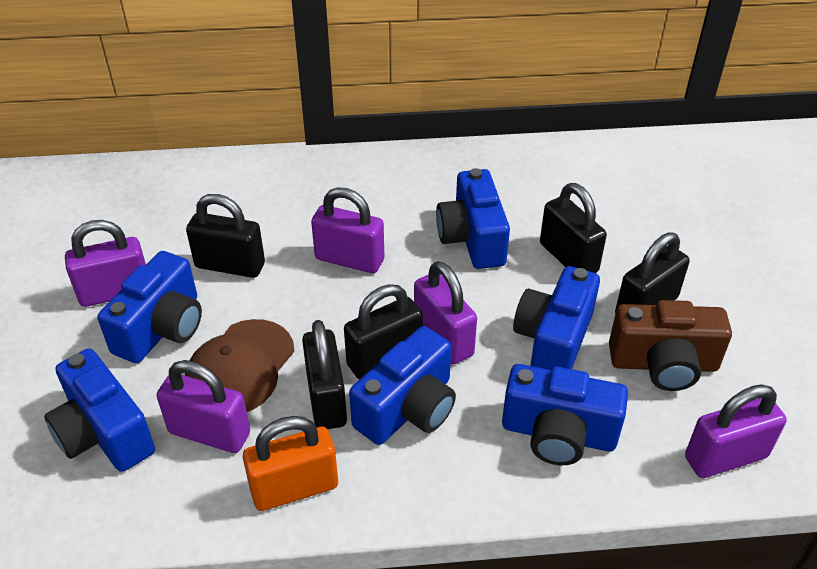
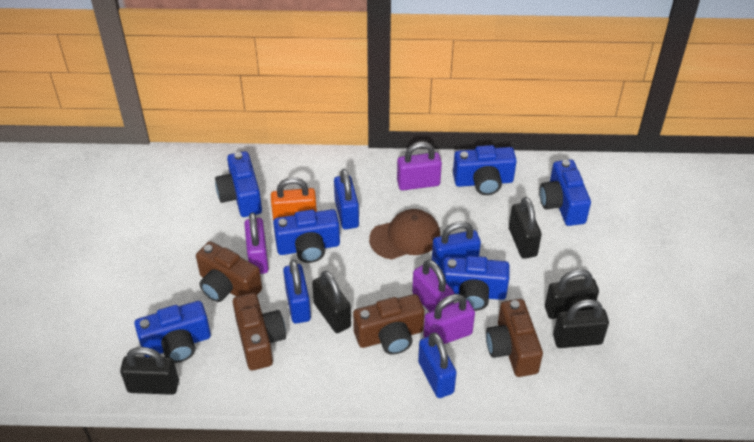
blue padlock: 0 -> 4
brown camera: 1 -> 4
purple padlock: 5 -> 4

